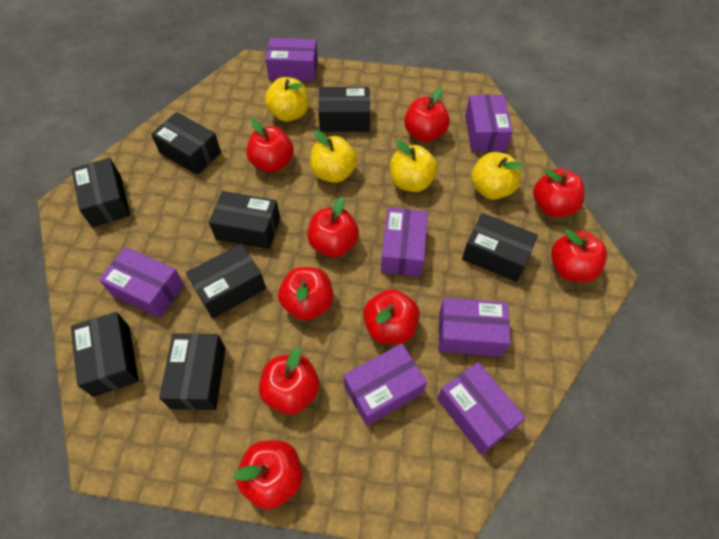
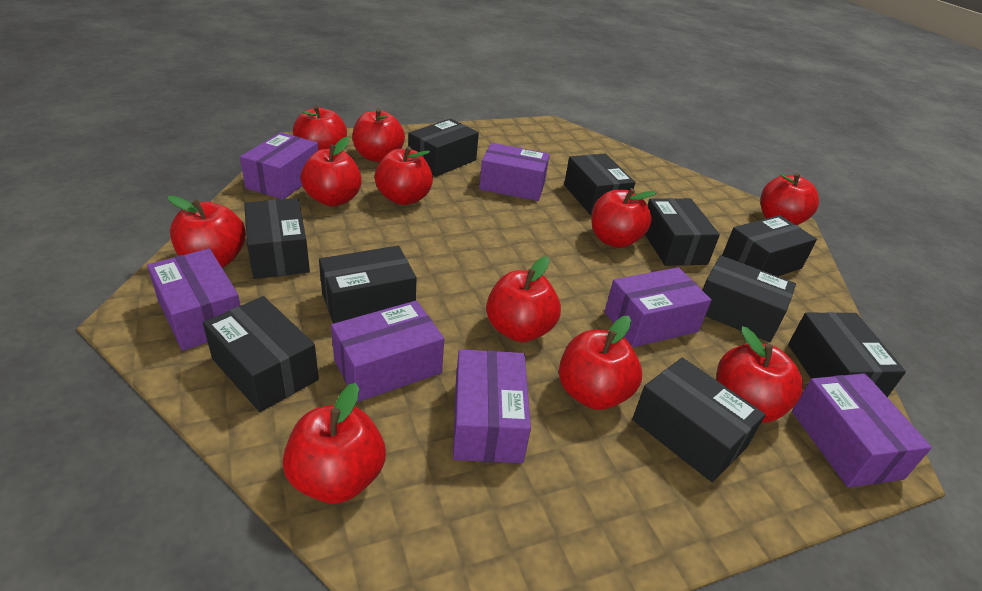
black box: 8 -> 10
red apple: 9 -> 11
yellow apple: 4 -> 0

